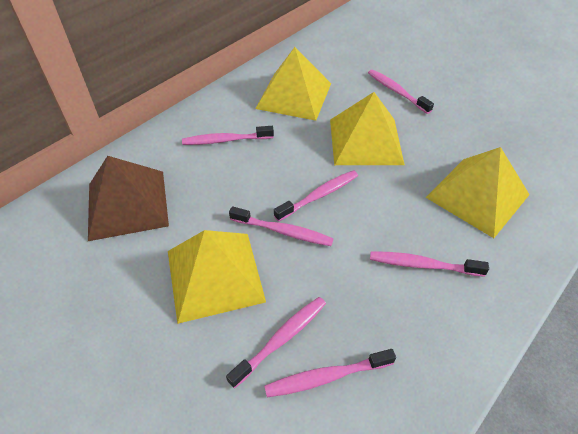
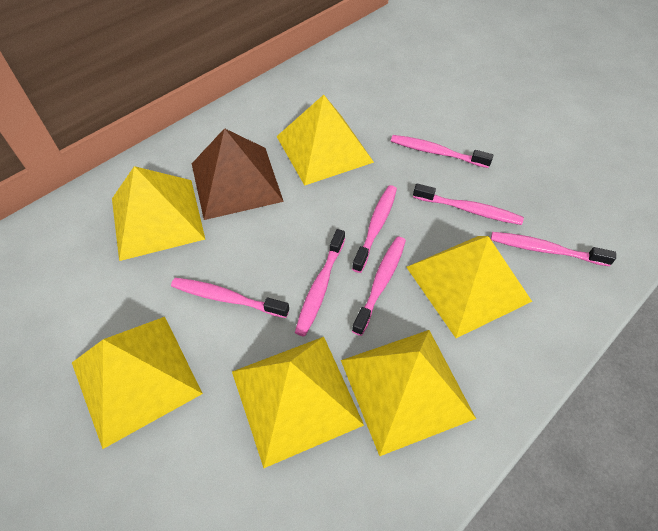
yellow pyramid: 4 -> 6

